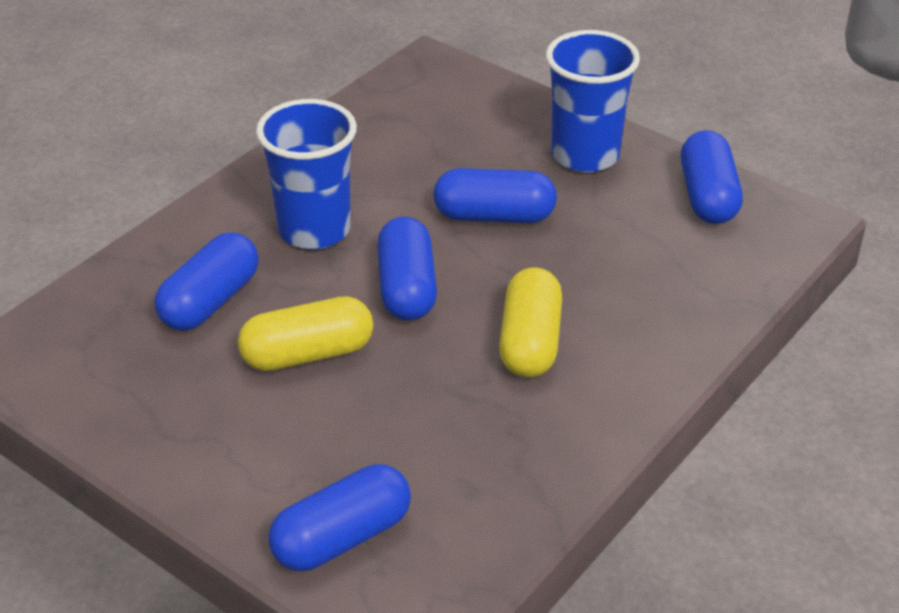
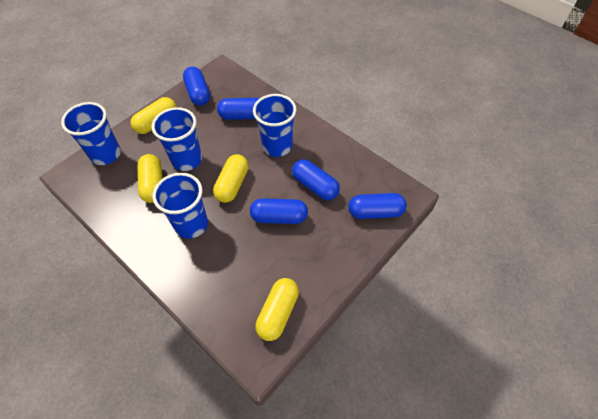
blue cup: 2 -> 4
yellow capsule: 2 -> 4

